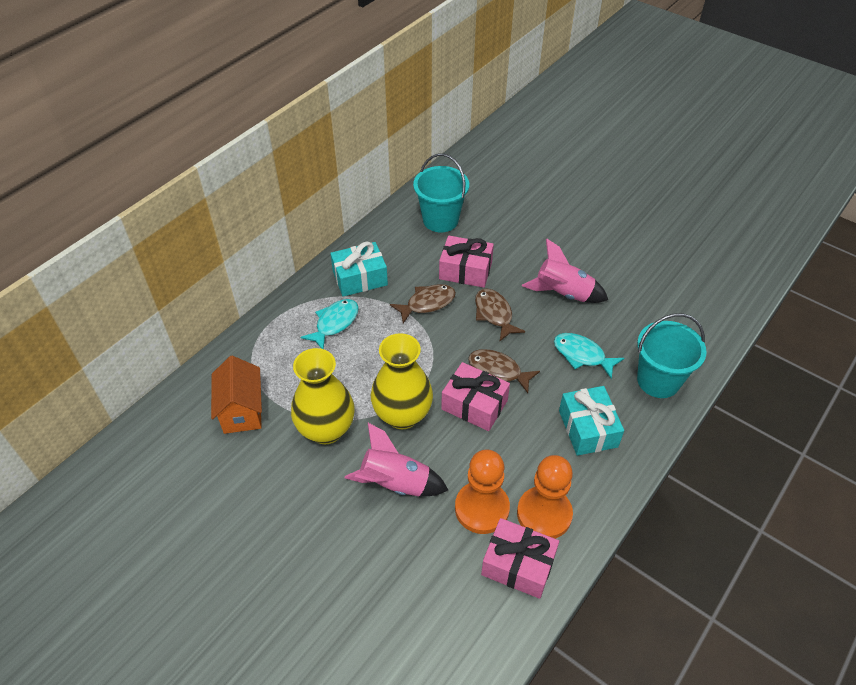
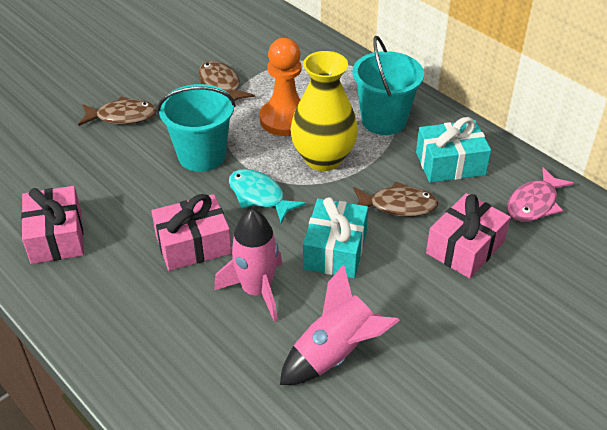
orange house: 1 -> 0
orange pawn: 2 -> 1
pink fish: 0 -> 1
turquoise fish: 2 -> 1
yellow vase: 2 -> 1

